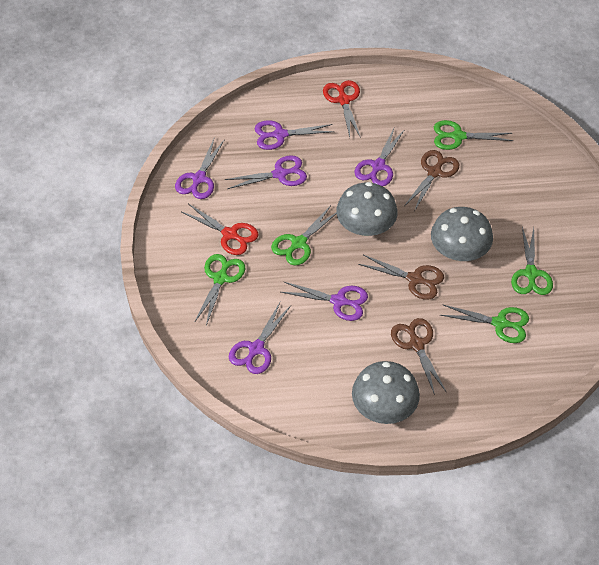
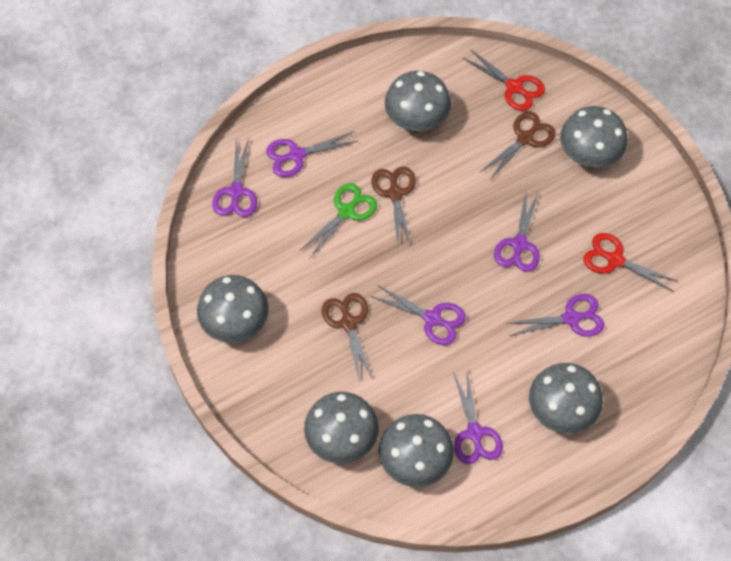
green scissors: 5 -> 1
grey mushroom: 3 -> 6

